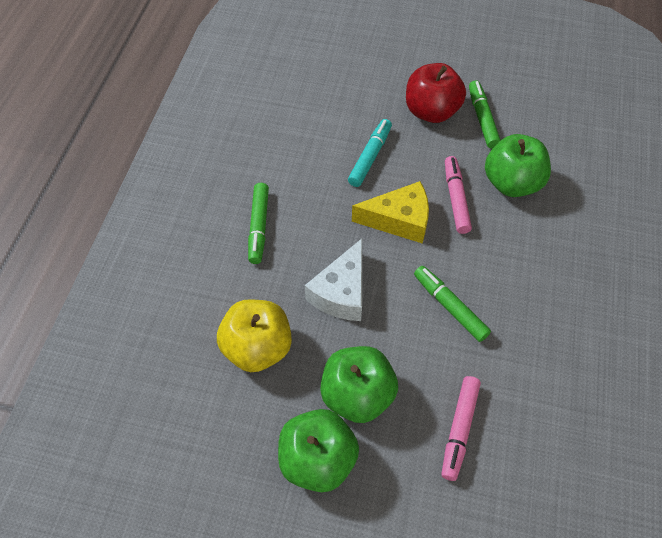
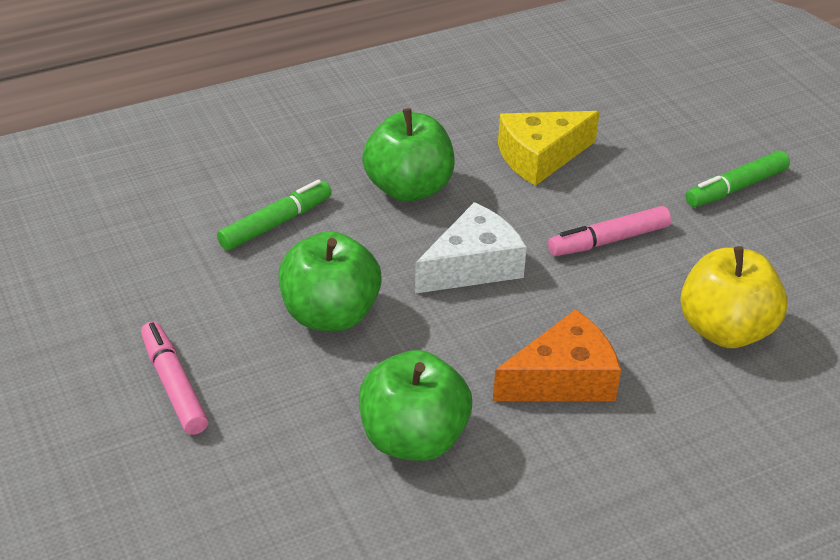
green marker: 3 -> 2
orange cheese: 0 -> 1
red apple: 1 -> 0
turquoise marker: 1 -> 0

